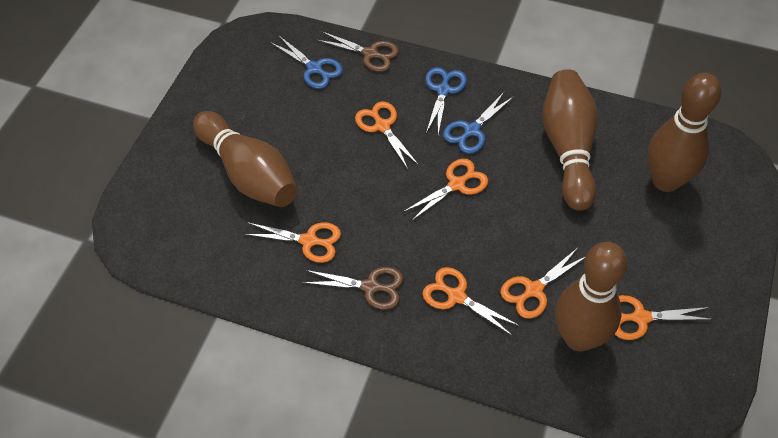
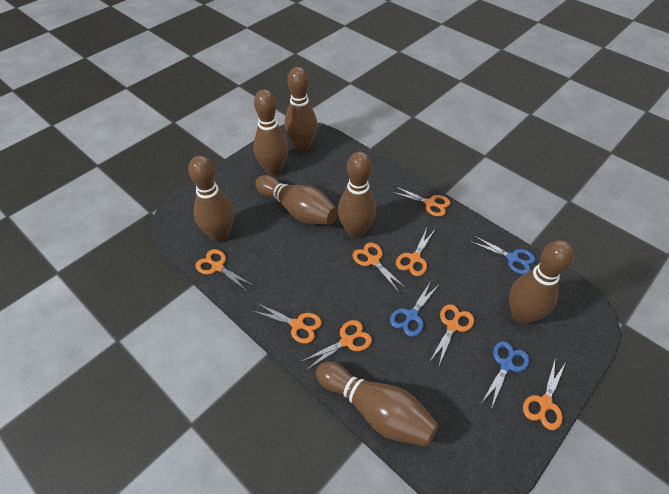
brown bowling pin: 4 -> 7
brown scissors: 2 -> 0
orange scissors: 6 -> 8

